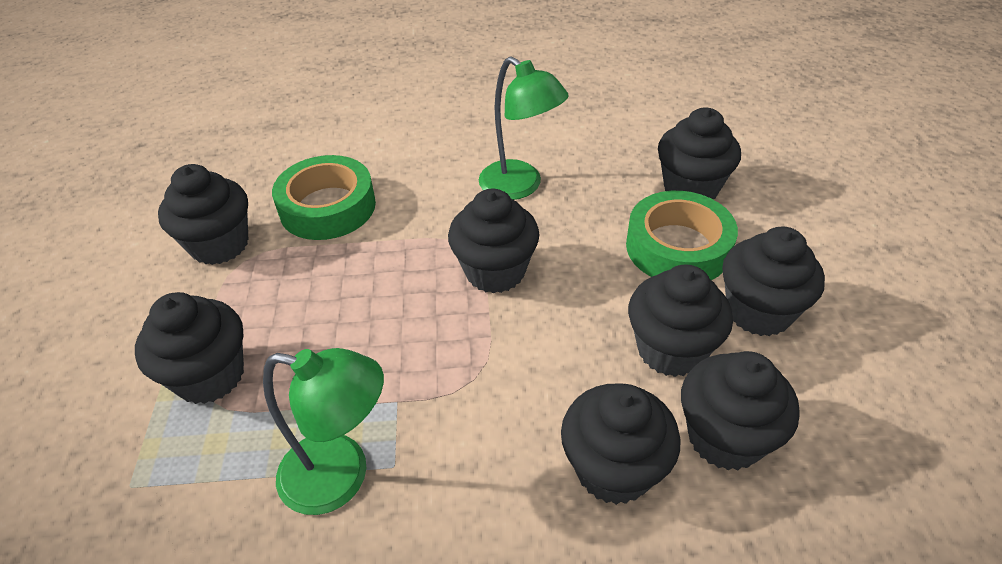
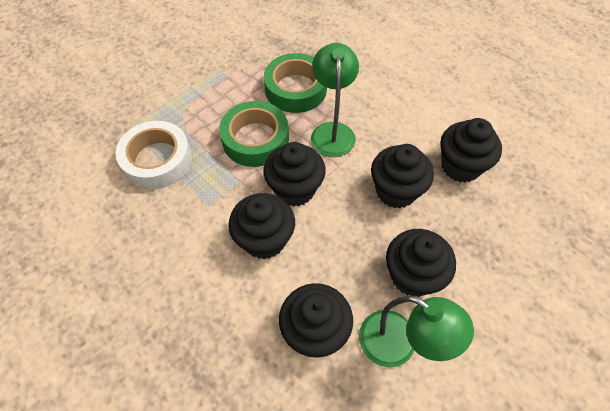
black cupcake: 8 -> 6
white tape: 0 -> 1

